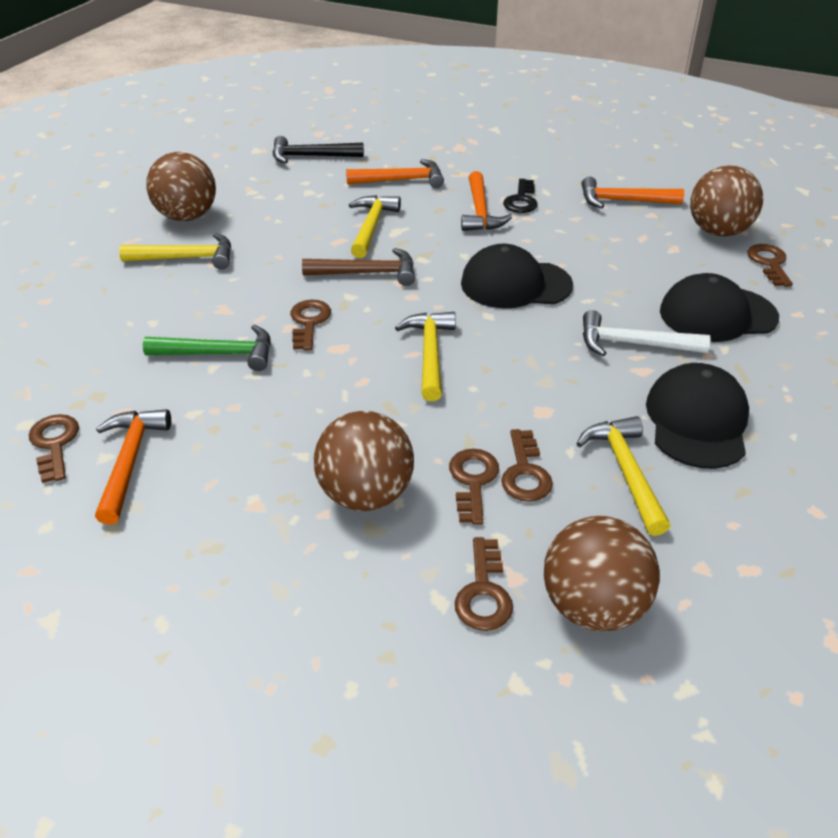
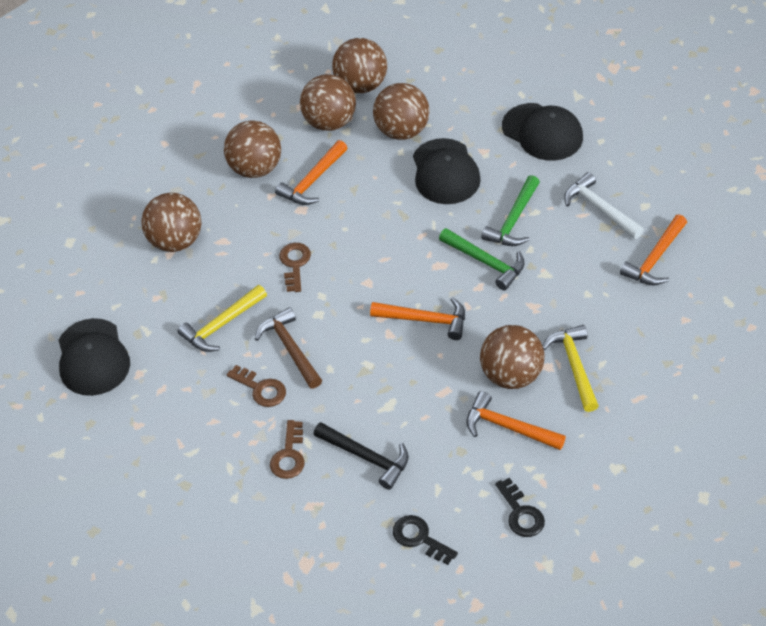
black key: 1 -> 2
brown ball: 4 -> 6
brown key: 6 -> 3
green hammer: 1 -> 2
yellow hammer: 4 -> 2

